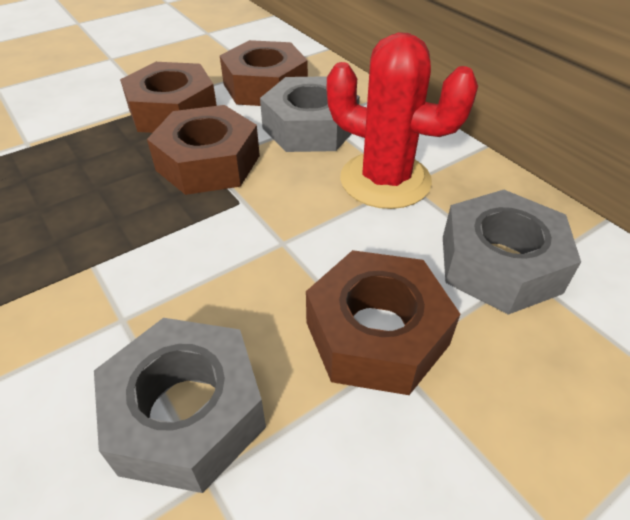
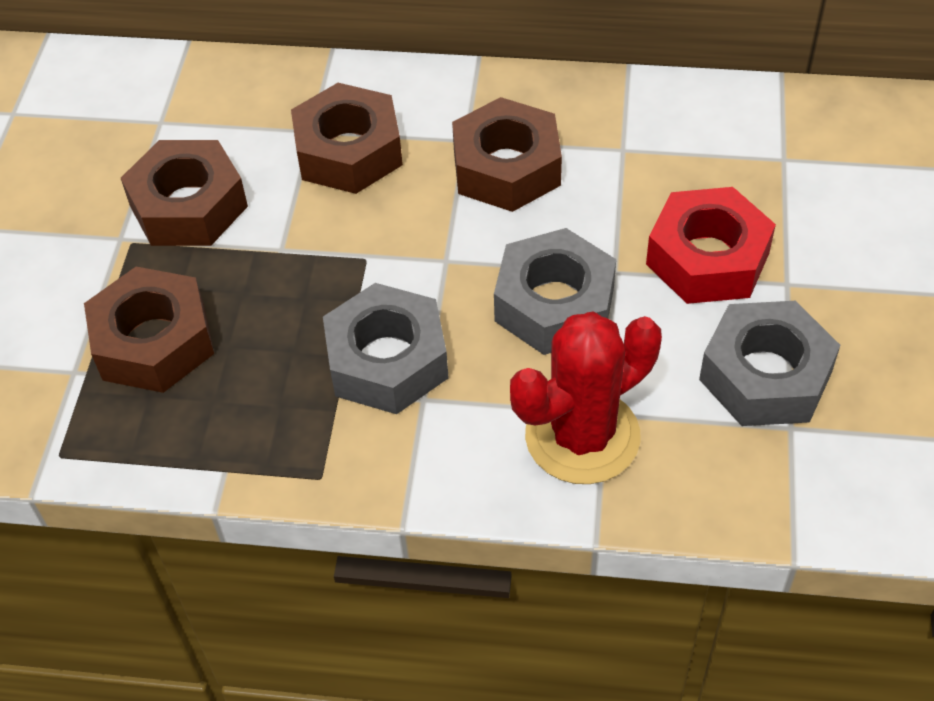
red nut: 0 -> 1

